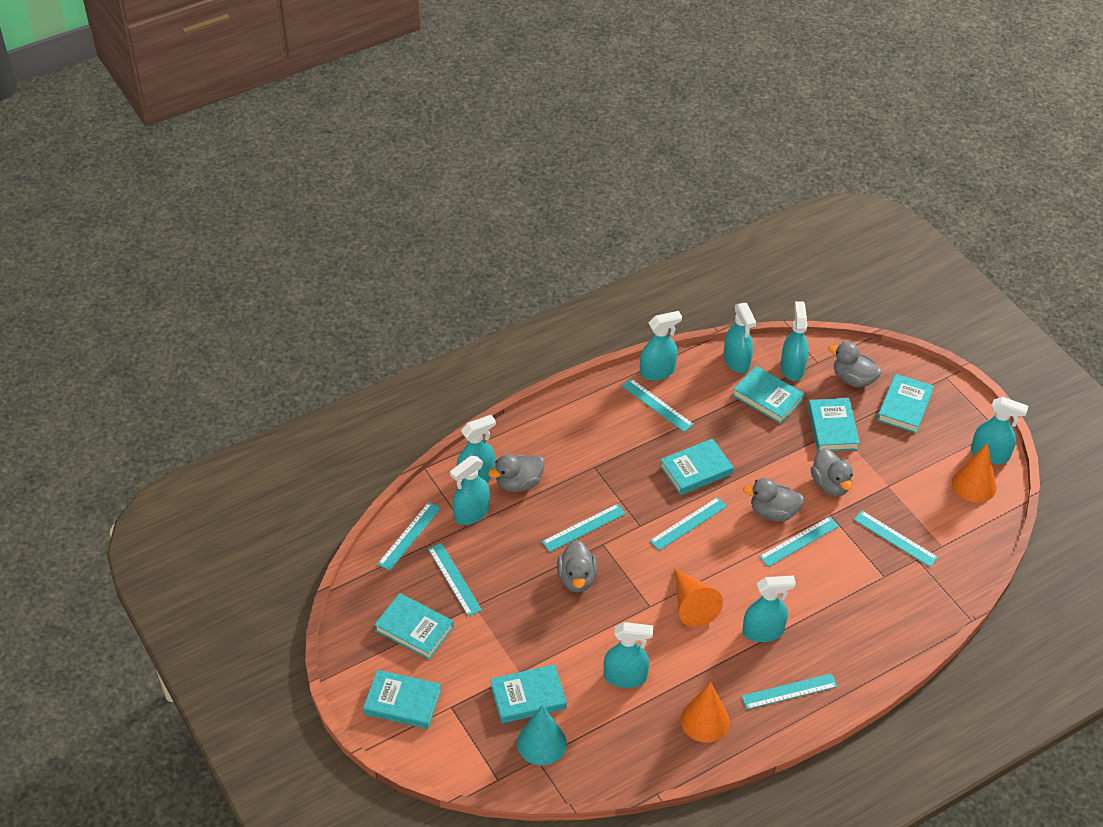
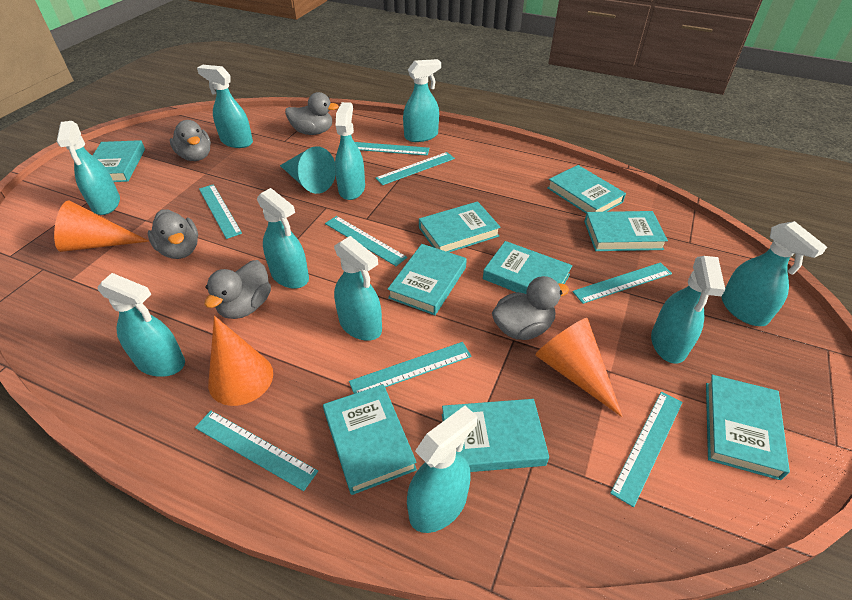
turquoise book: 7 -> 9
turquoise spray bottle: 8 -> 10

